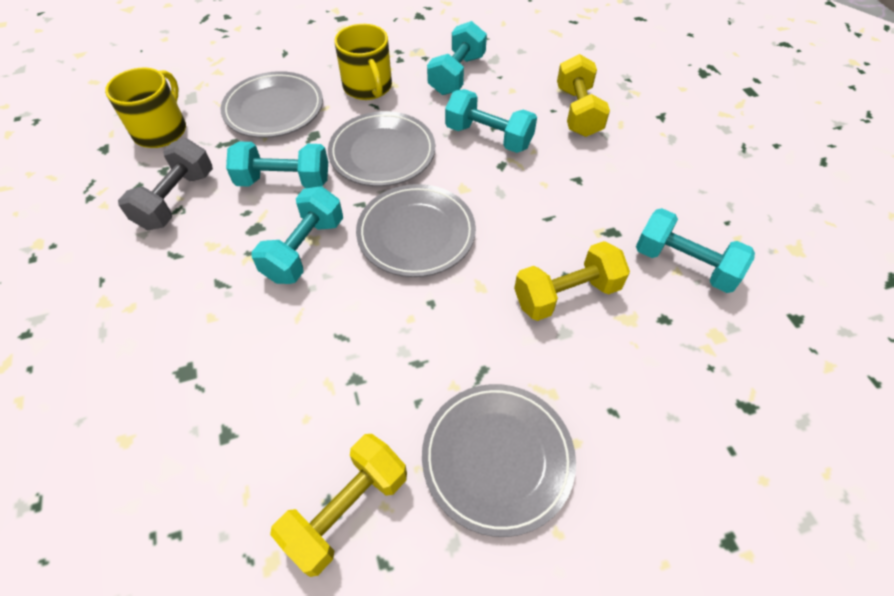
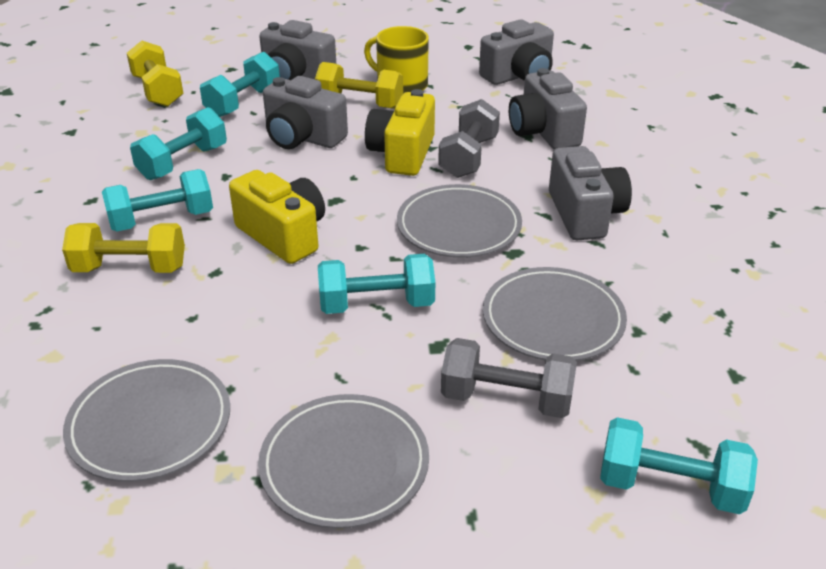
grey camera: 0 -> 5
grey dumbbell: 1 -> 2
yellow camera: 0 -> 2
yellow mug: 2 -> 1

